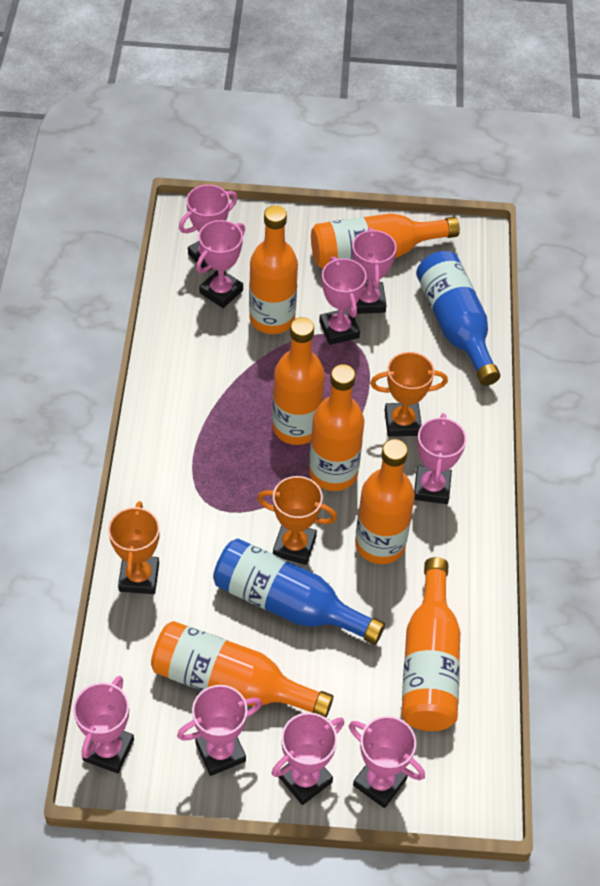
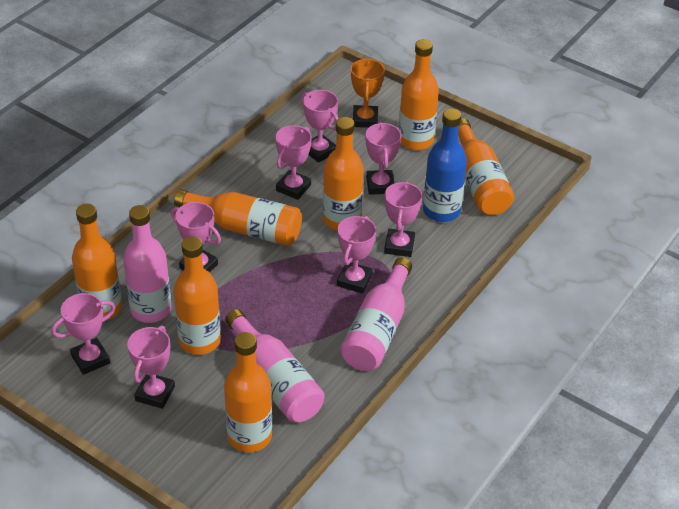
blue bottle: 2 -> 1
orange trophy: 3 -> 1
pink bottle: 0 -> 3
pink trophy: 9 -> 8

